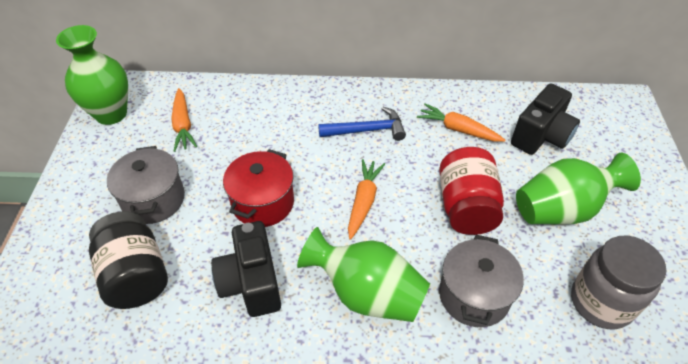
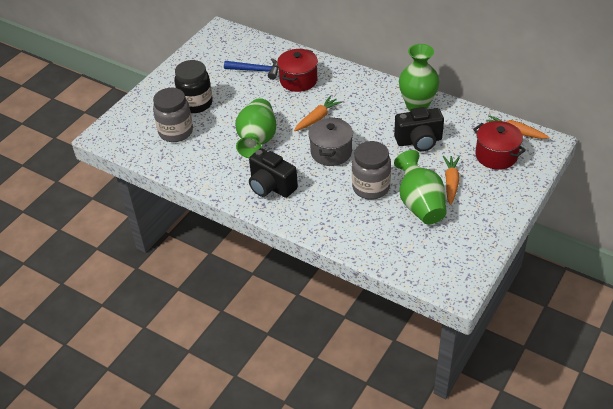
grey jar: 1 -> 2
grey pot: 2 -> 1
red jar: 1 -> 0
red pot: 1 -> 2

